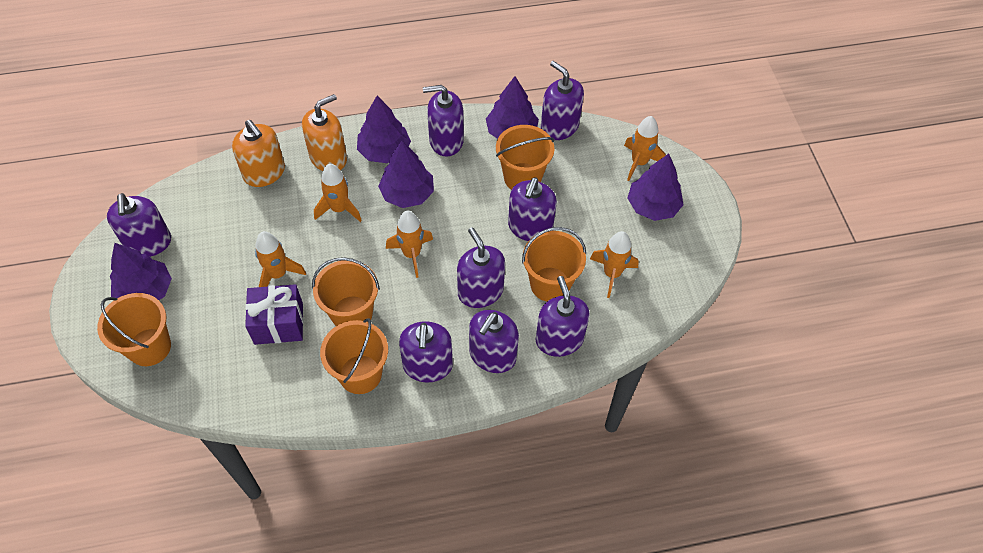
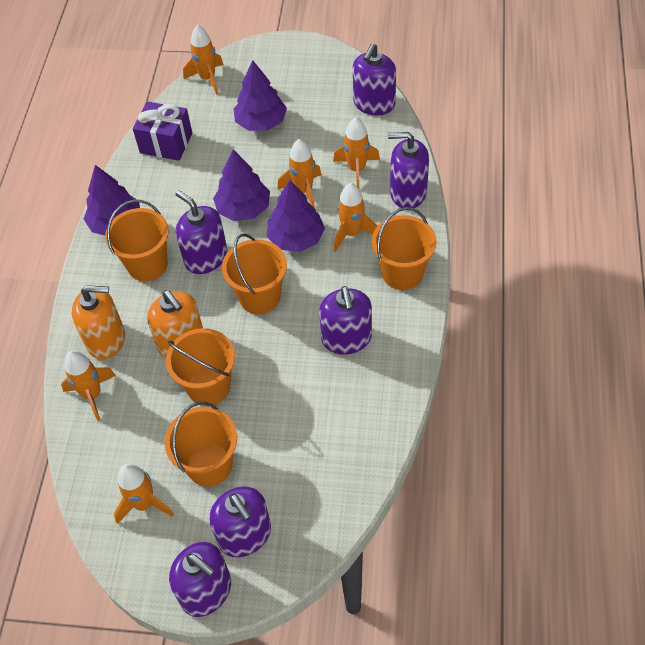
orange rocket: 5 -> 6
purple soap dispenser: 8 -> 6
purple tree: 5 -> 4

